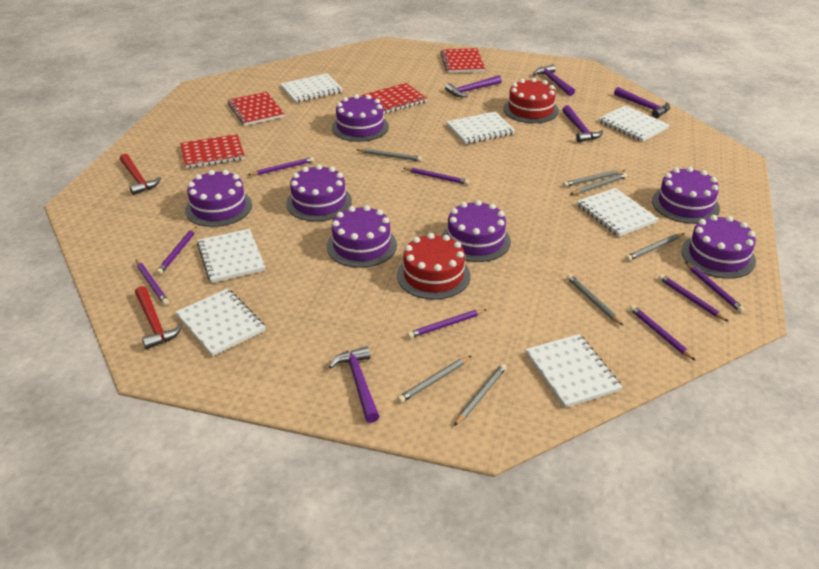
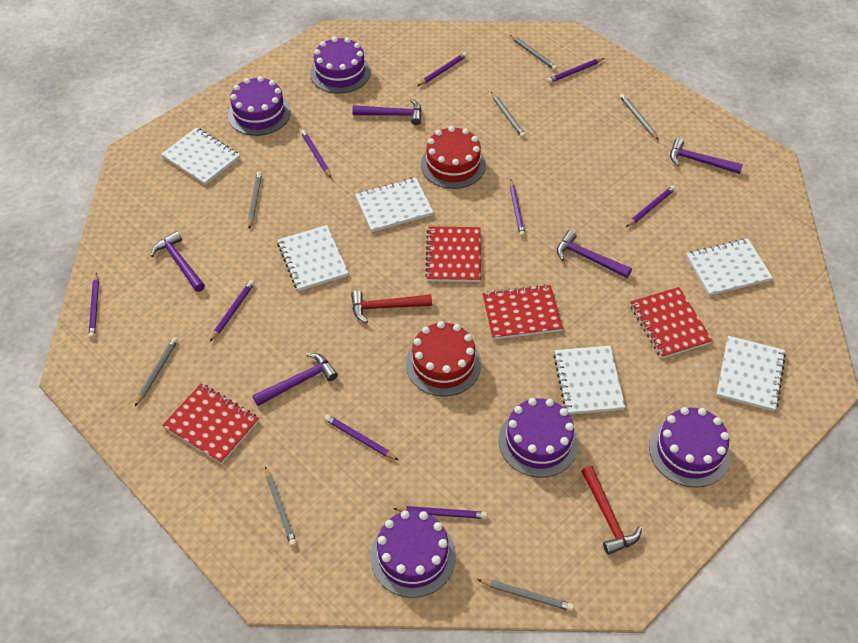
purple cake: 7 -> 5
purple pencil: 8 -> 9
white notebook: 7 -> 6

